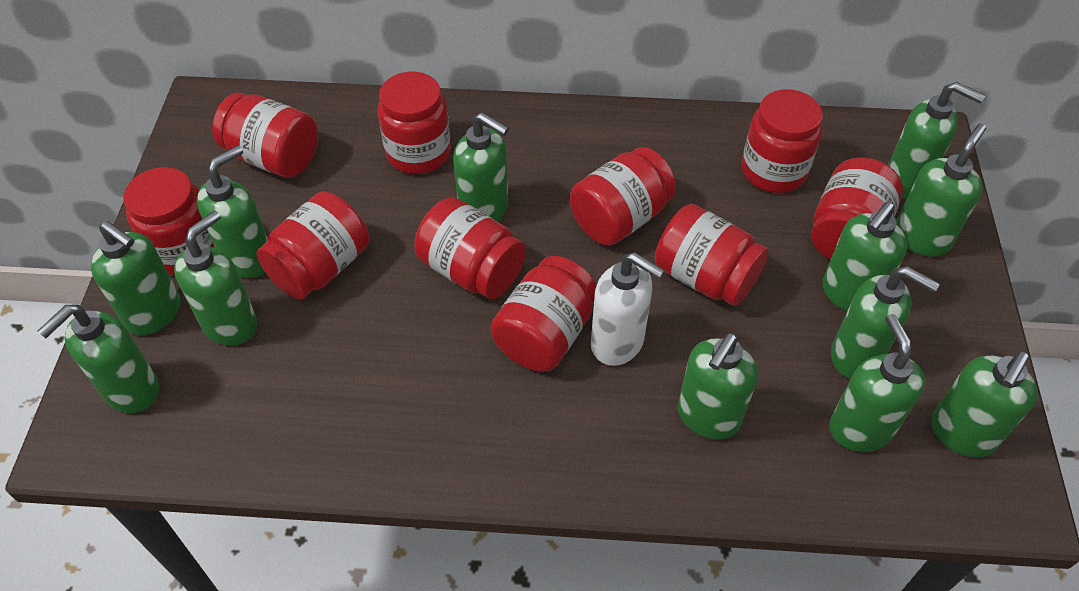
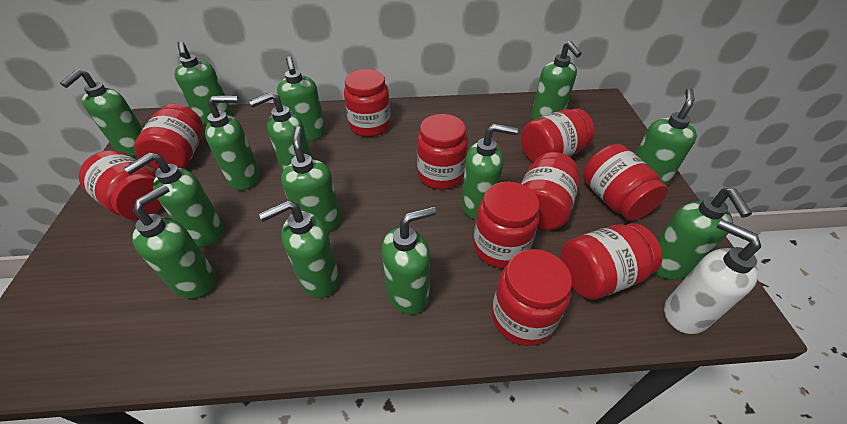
green soap dispenser: 12 -> 14

